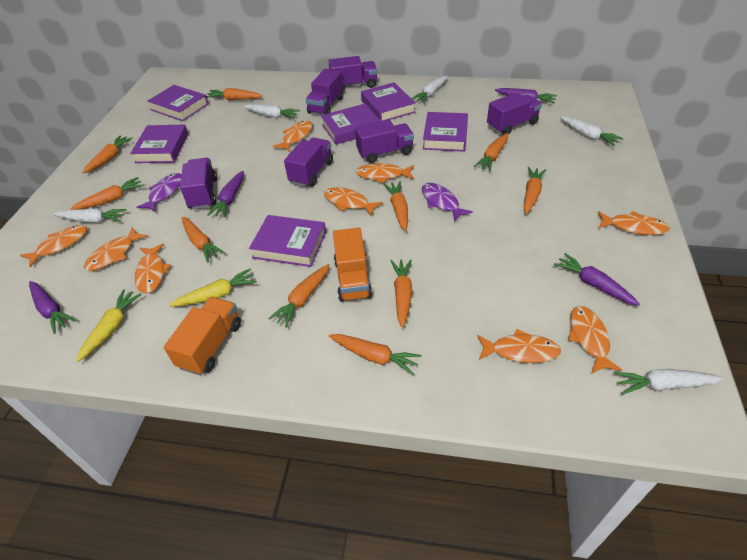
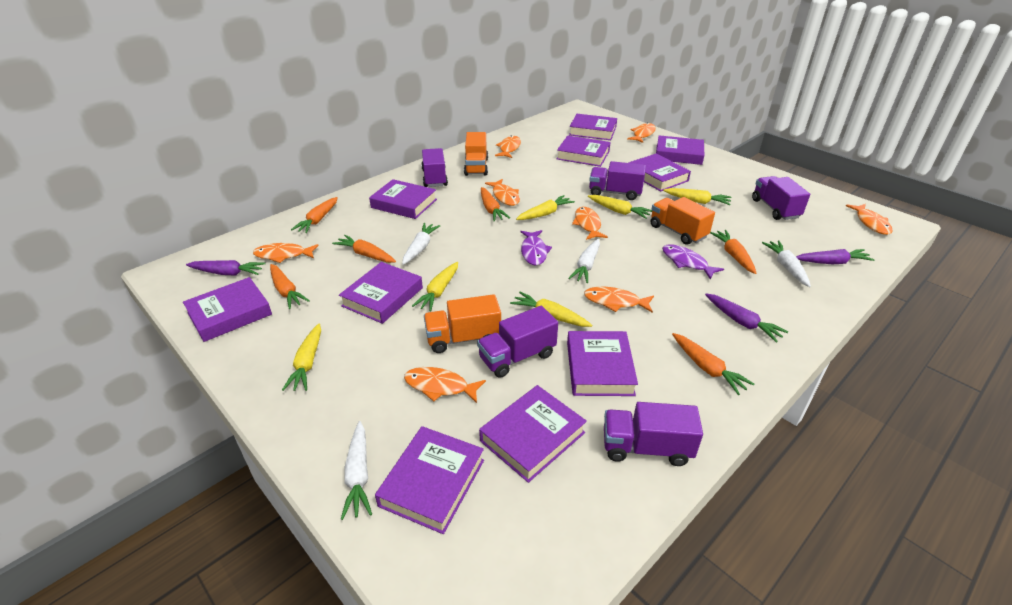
orange carrot: 10 -> 6
orange fish: 9 -> 8
orange truck: 2 -> 3
purple book: 6 -> 10
purple carrot: 4 -> 3
purple truck: 6 -> 5
white carrot: 5 -> 4
yellow carrot: 2 -> 6

